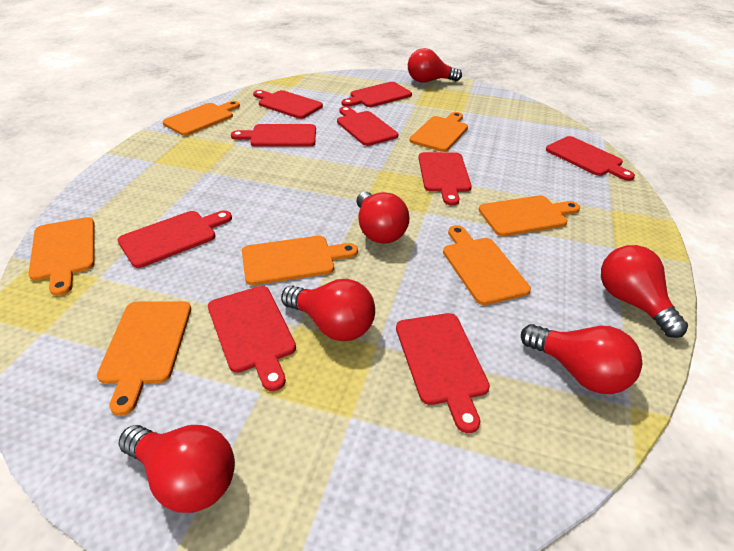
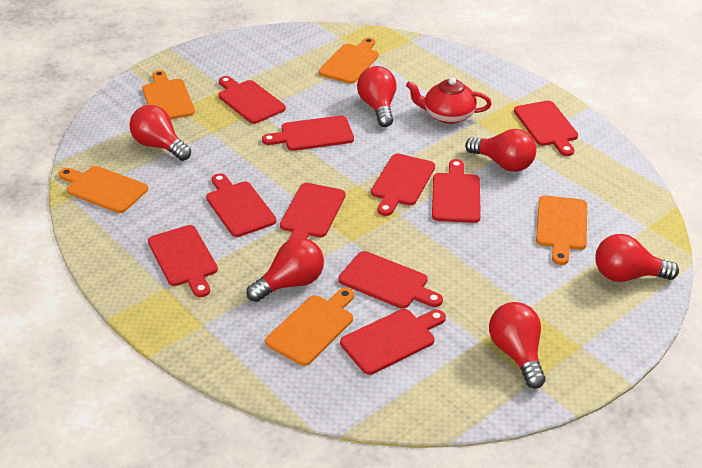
orange cutting board: 7 -> 5
red cutting board: 9 -> 10
red teapot: 0 -> 1

